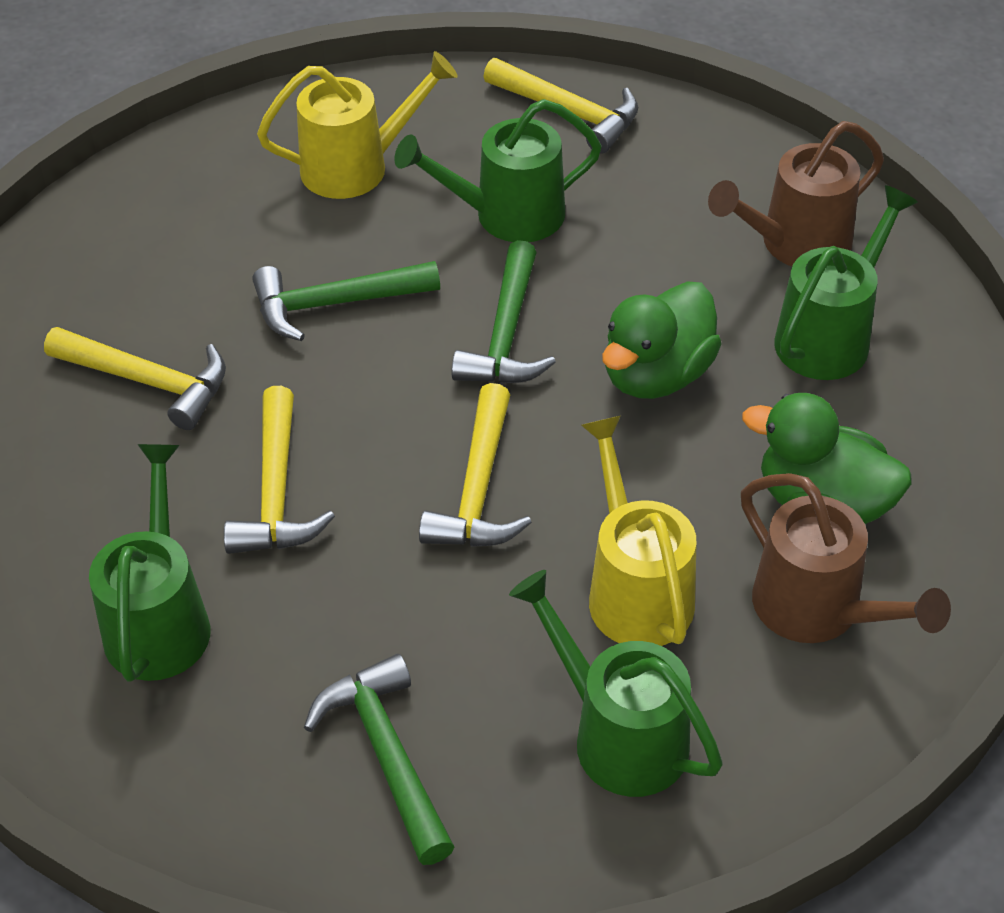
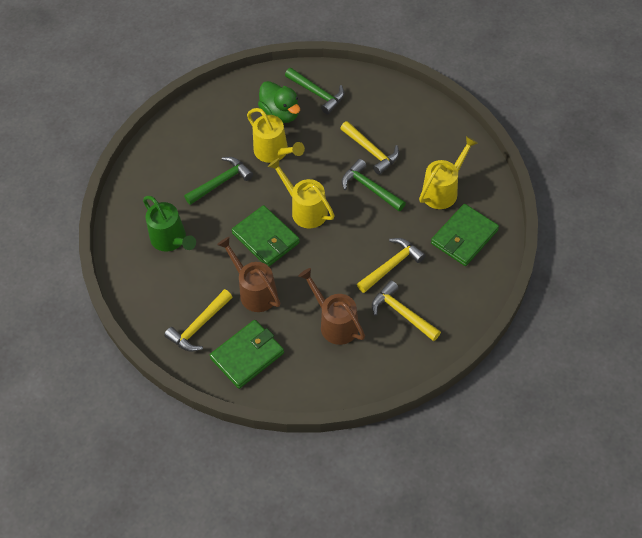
green duck: 2 -> 1
green wallet: 0 -> 3
green watering can: 4 -> 1
yellow watering can: 2 -> 3

